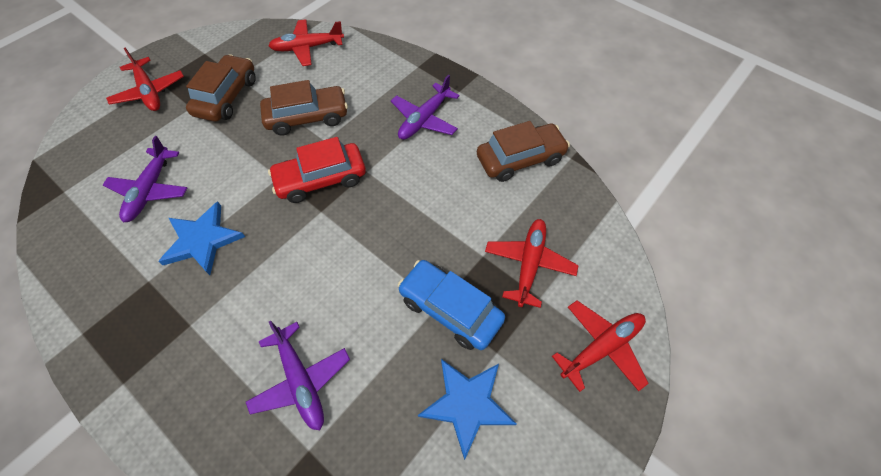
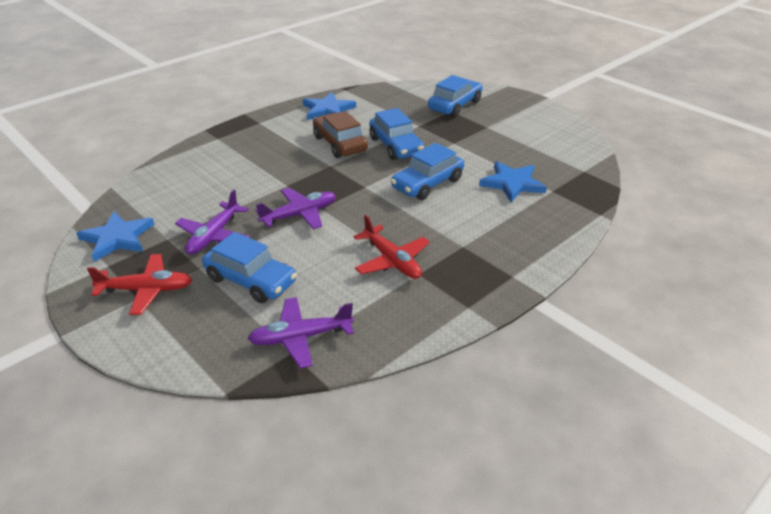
blue car: 1 -> 4
blue star: 2 -> 3
brown car: 3 -> 1
red car: 1 -> 0
red plane: 4 -> 2

